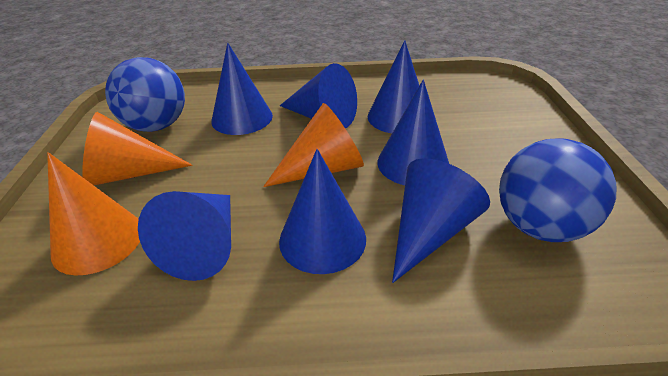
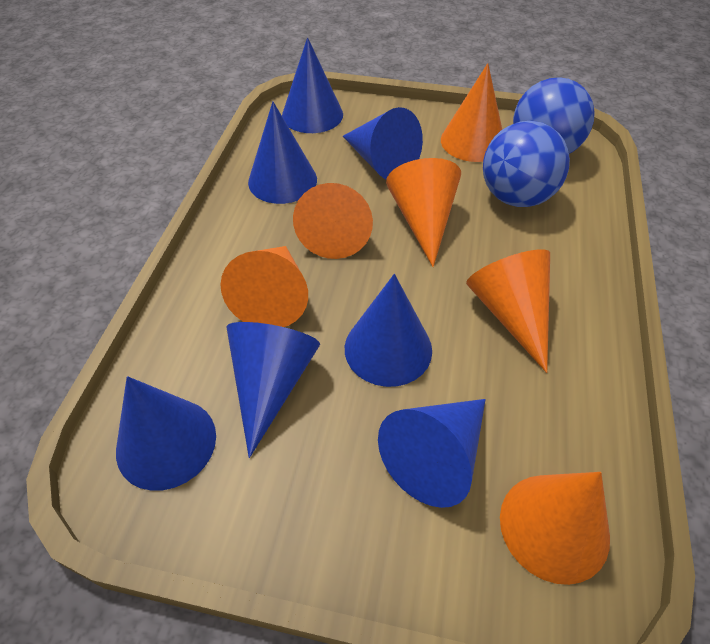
orange cone: 3 -> 6

